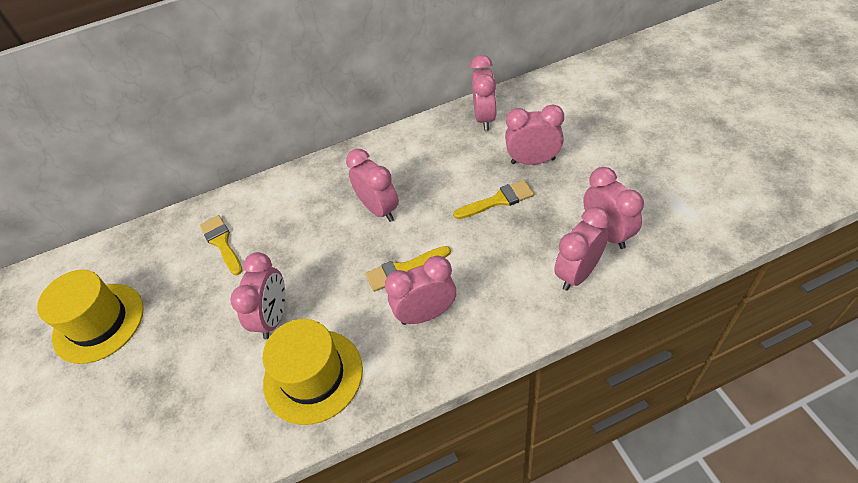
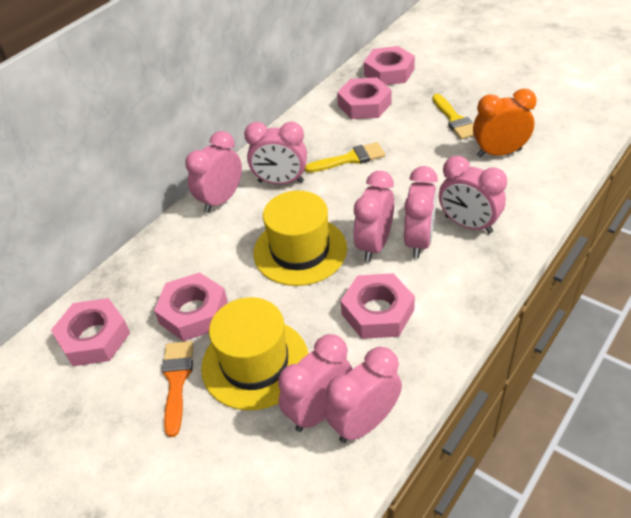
orange brush: 0 -> 1
orange clock: 0 -> 1
pink nut: 0 -> 5
yellow brush: 3 -> 2

